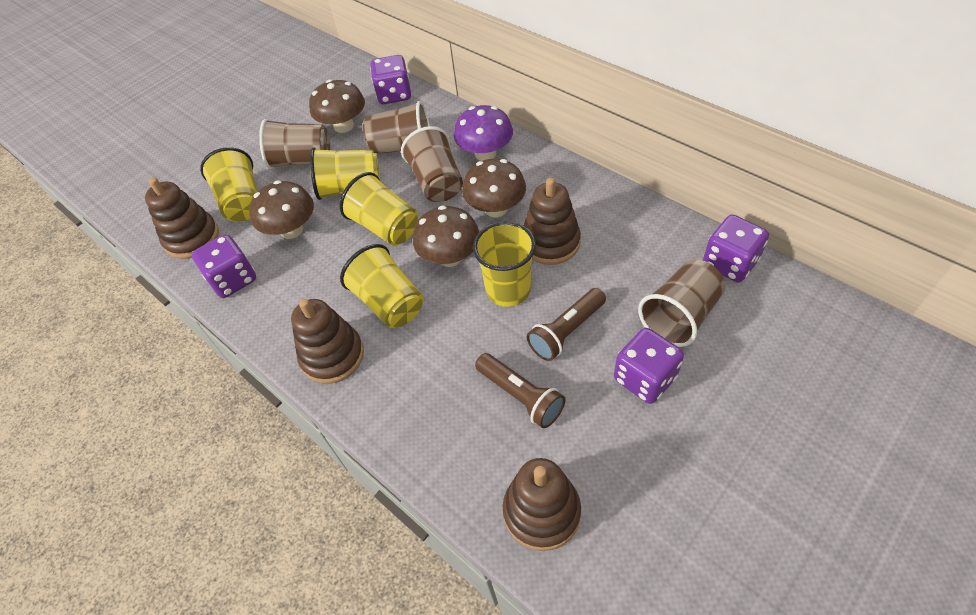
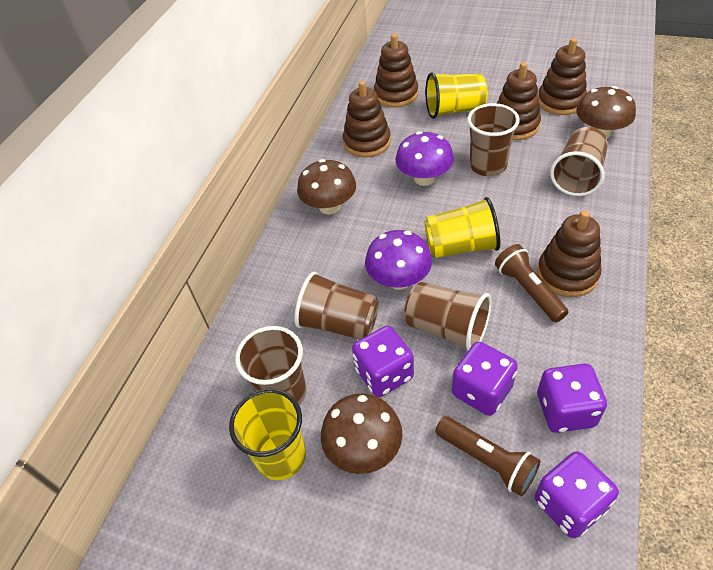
brown cup: 4 -> 5
brown mushroom: 4 -> 3
brown stacking toy: 4 -> 5
purple mushroom: 1 -> 2
yellow cup: 5 -> 3

